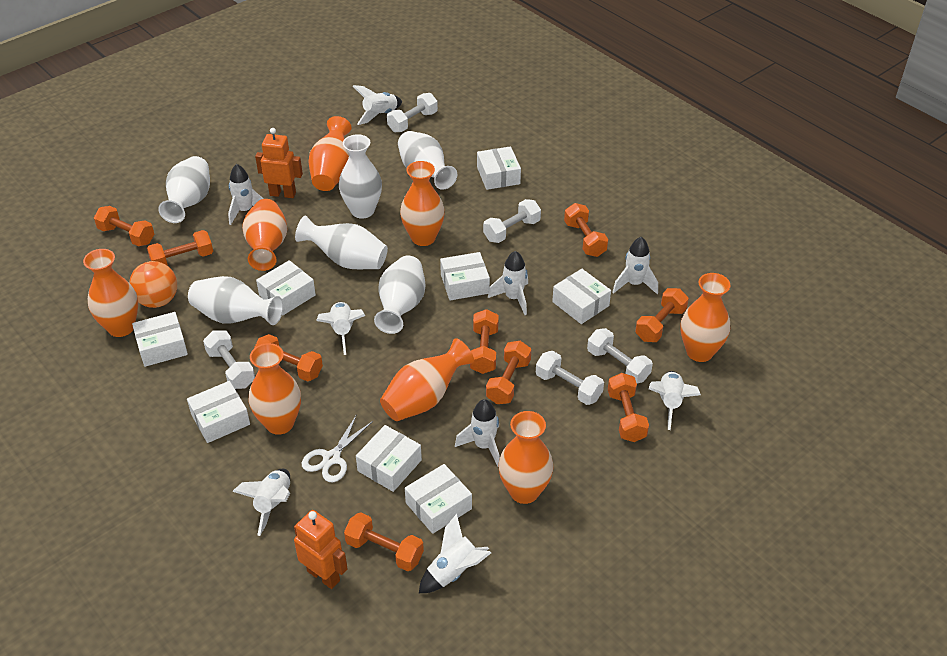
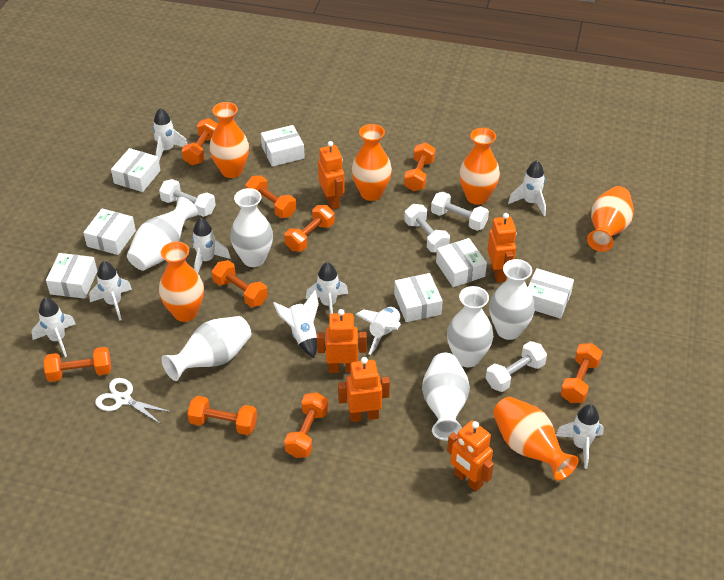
orange ball: 1 -> 0
orange robot: 2 -> 5
orange vase: 8 -> 6
white box: 8 -> 7
white dumbbell: 5 -> 4

